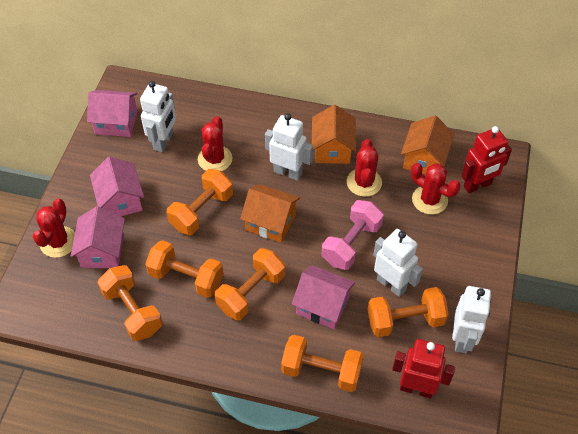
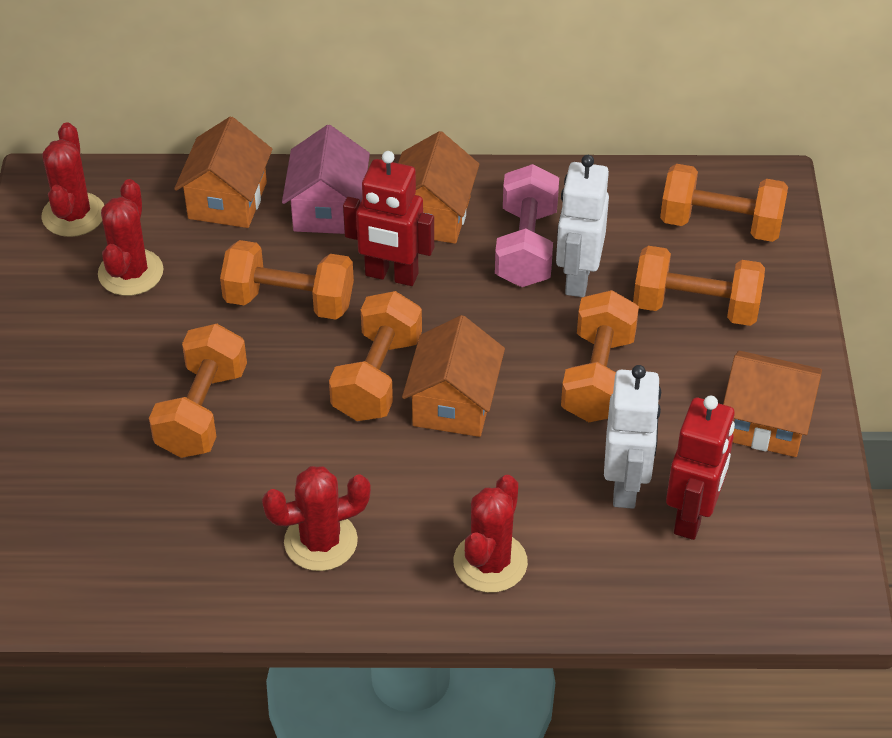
orange house: 3 -> 4
pink house: 4 -> 1
white robot: 4 -> 2

